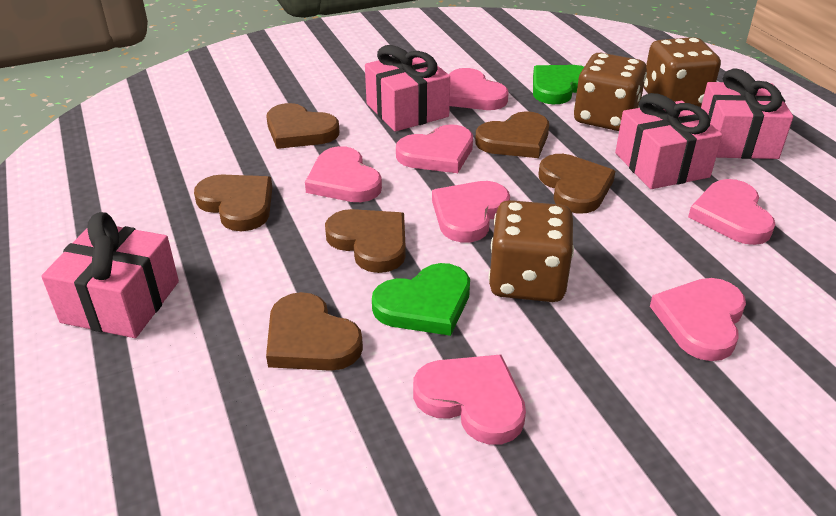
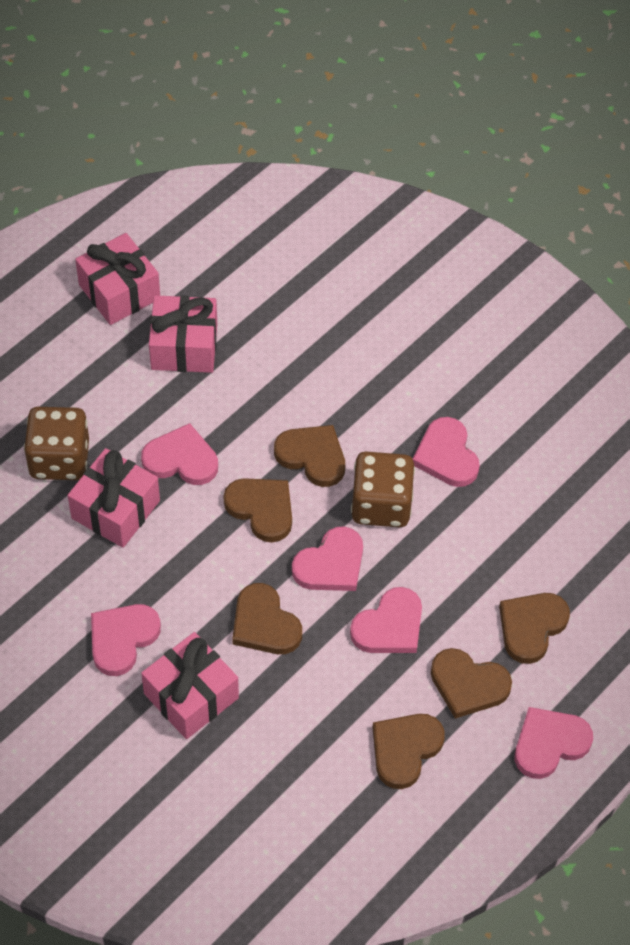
brown dice: 3 -> 2
green heart: 2 -> 0
pink heart: 7 -> 6

